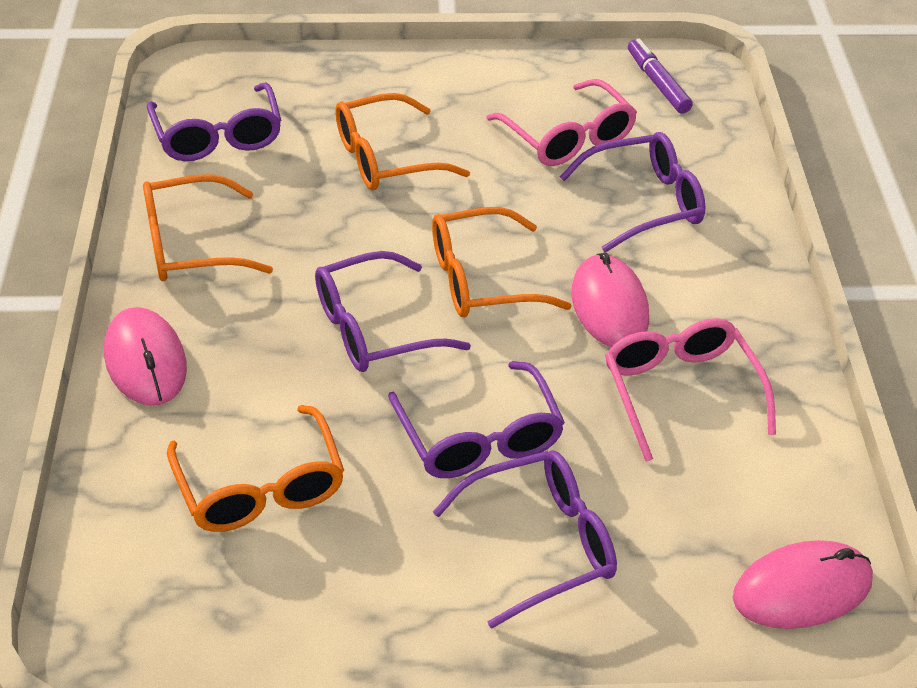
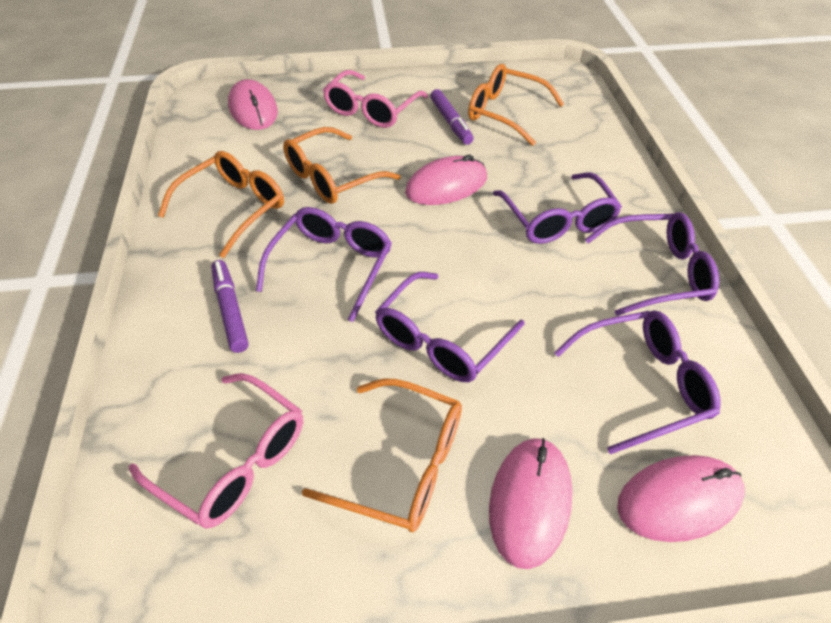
pink mouse: 3 -> 4
purple marker: 1 -> 2

